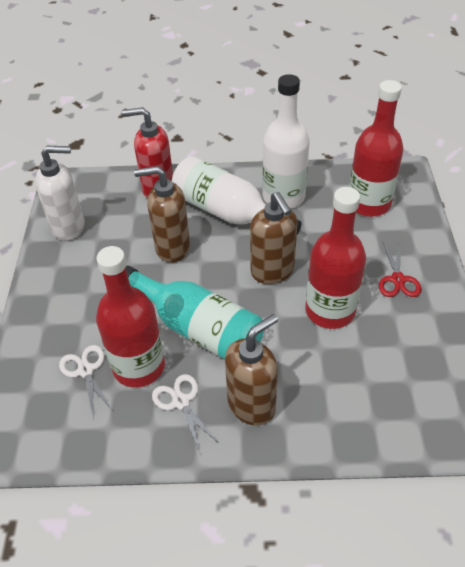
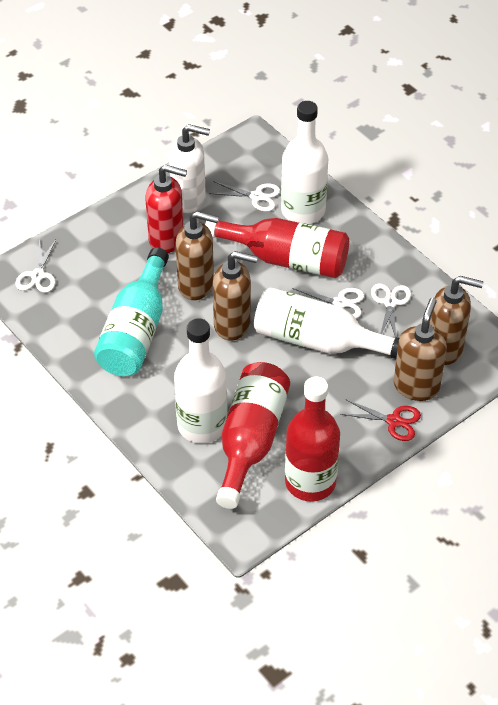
brown soap dispenser: 3 -> 4
white bottle: 2 -> 3
white scissors: 2 -> 4

